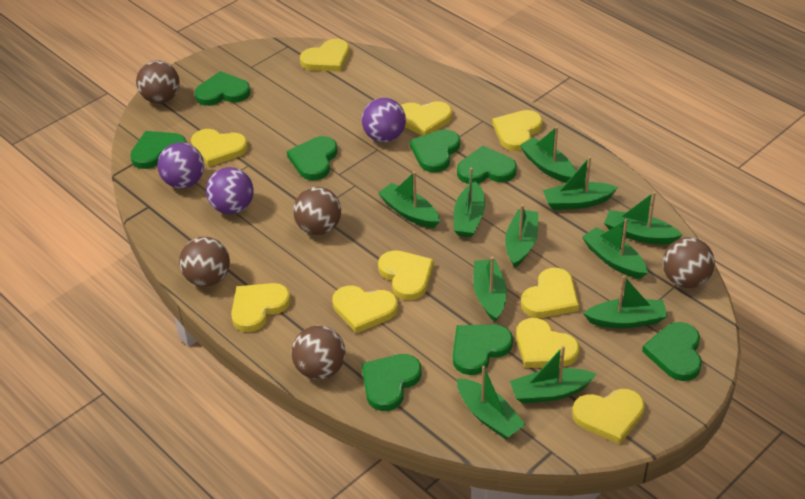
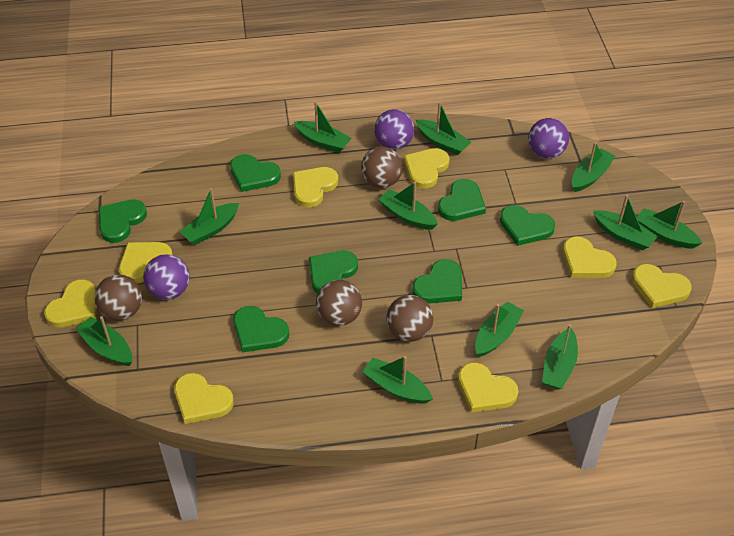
brown ball: 5 -> 4
green heart: 8 -> 7
yellow heart: 10 -> 8

